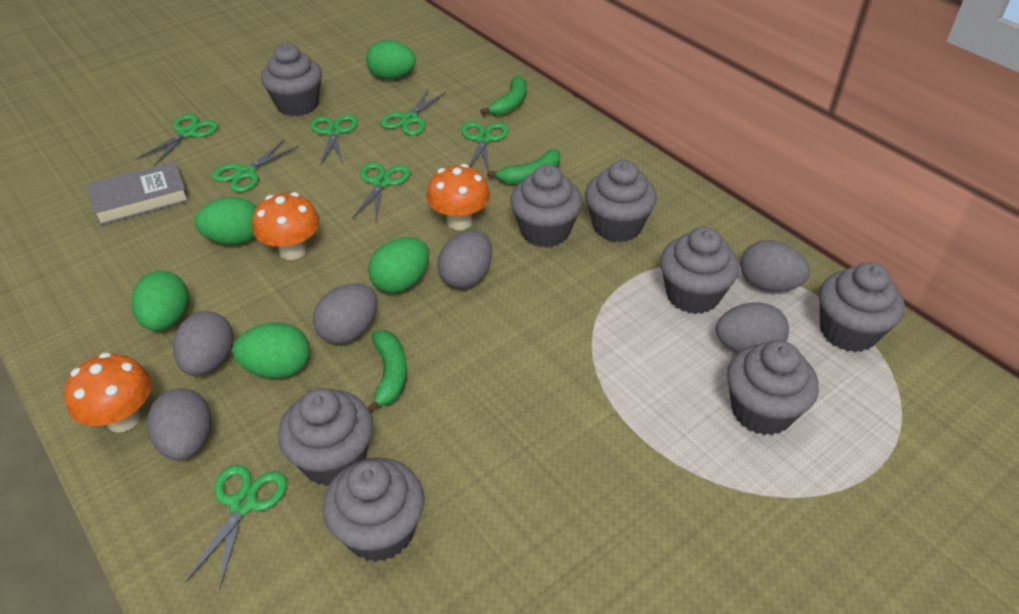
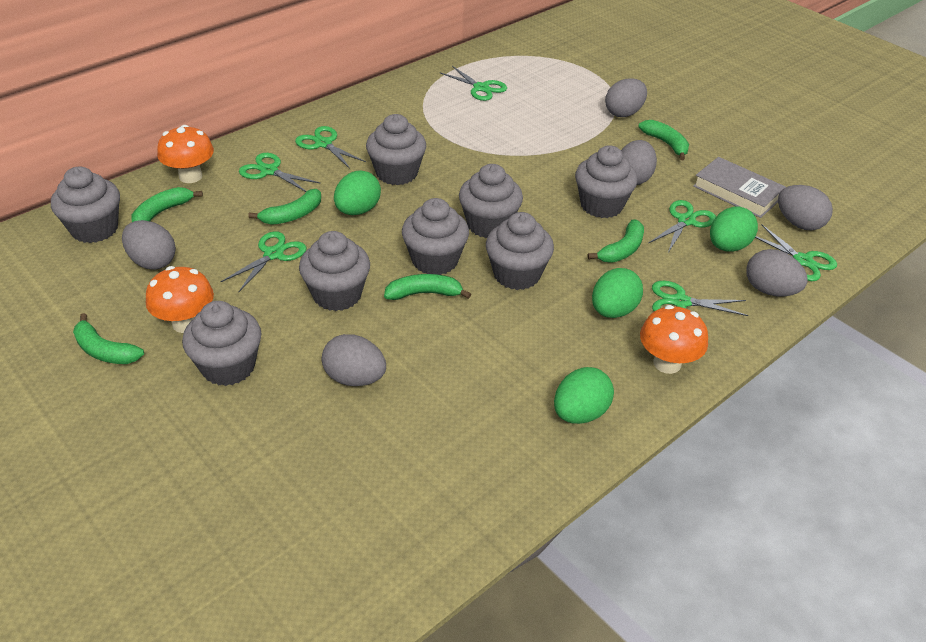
green banana: 3 -> 6
green egg: 5 -> 4

